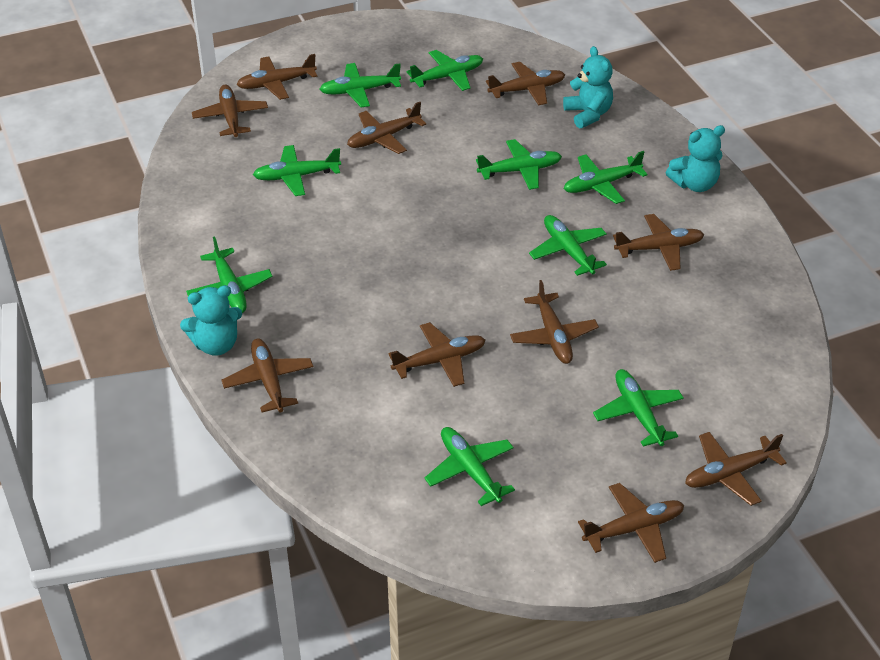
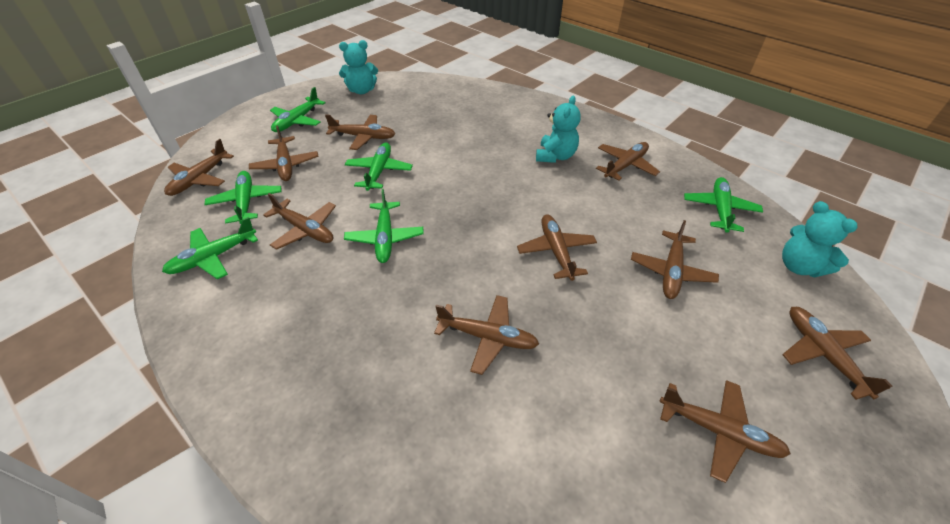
green plane: 9 -> 6

